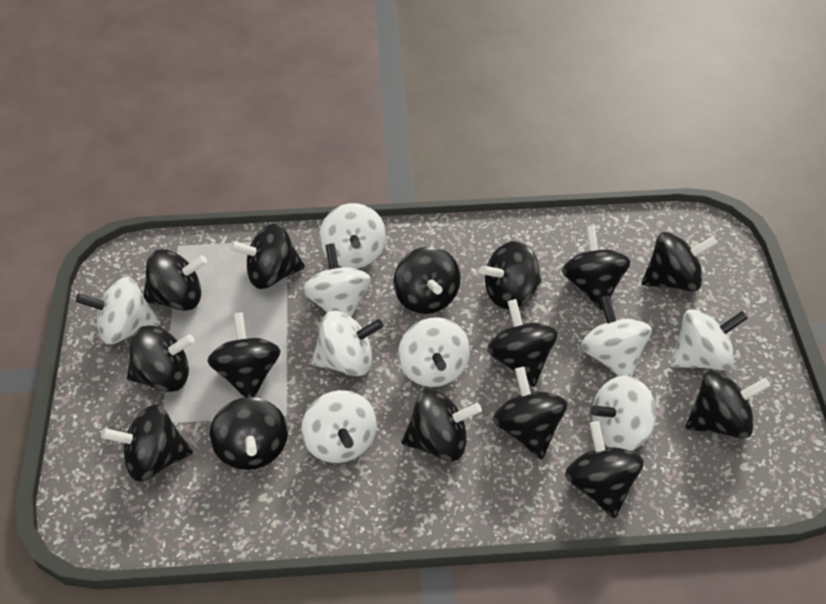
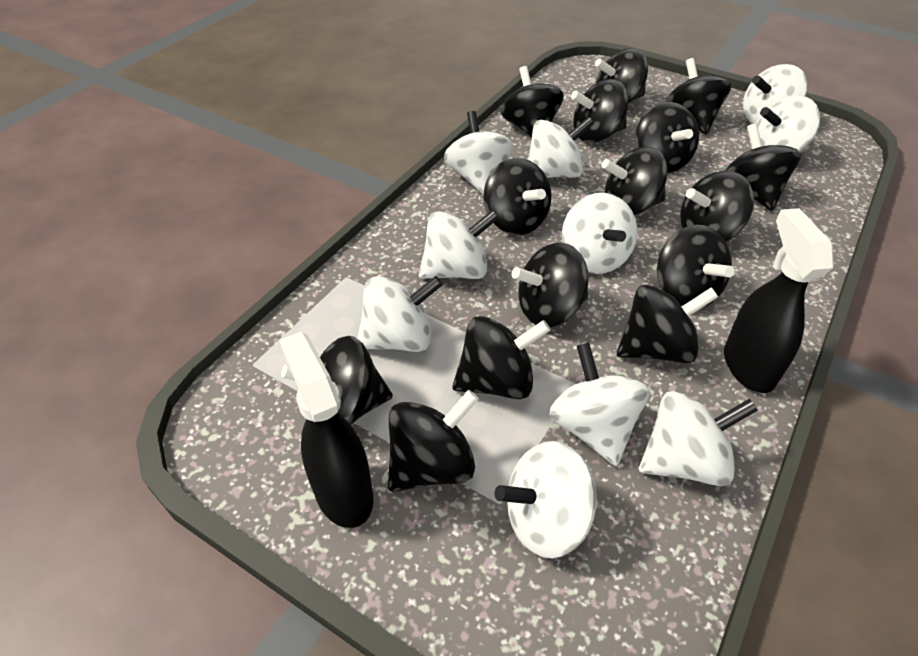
black spray bottle: 0 -> 2
white spinning top: 9 -> 10

